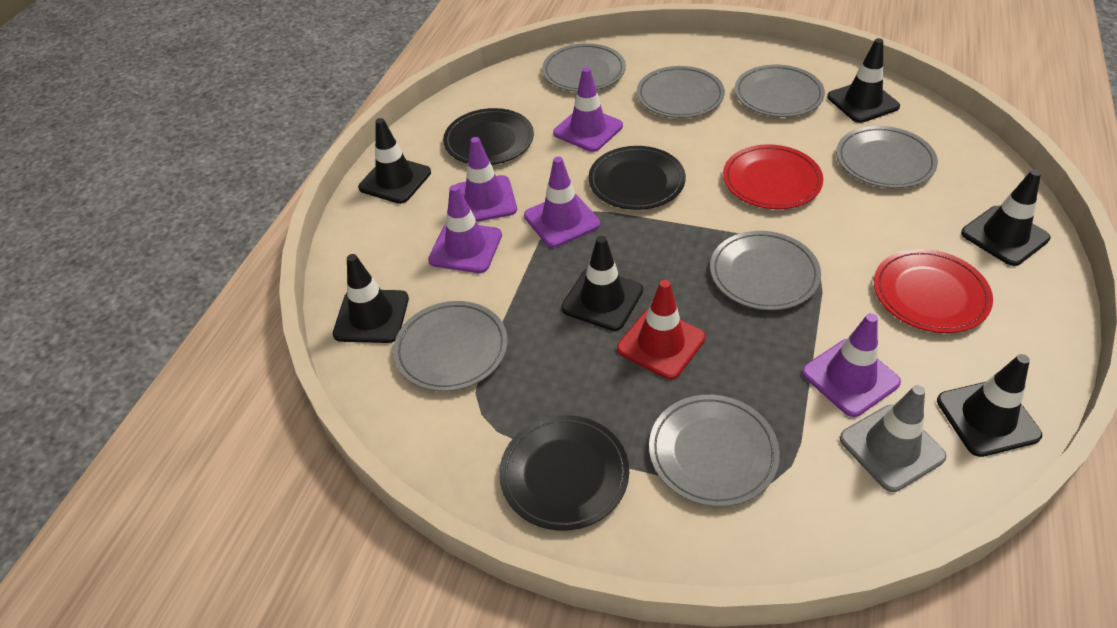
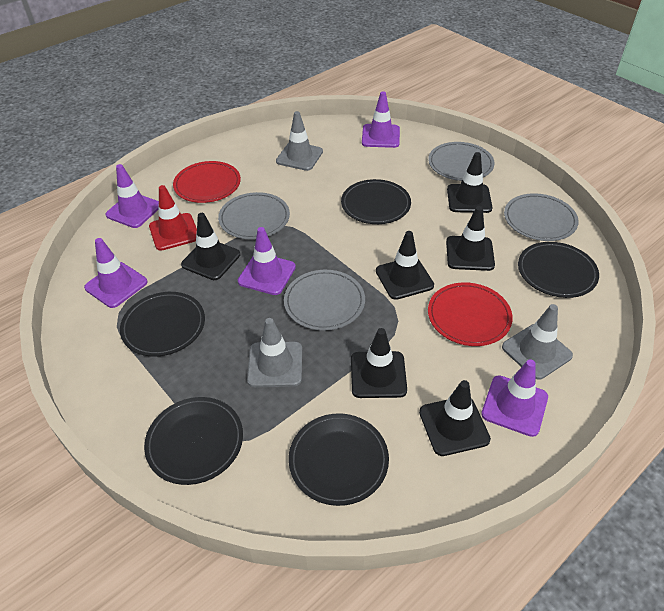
black plate: 3 -> 5
grey plate: 7 -> 4
grey traffic cone: 1 -> 3

